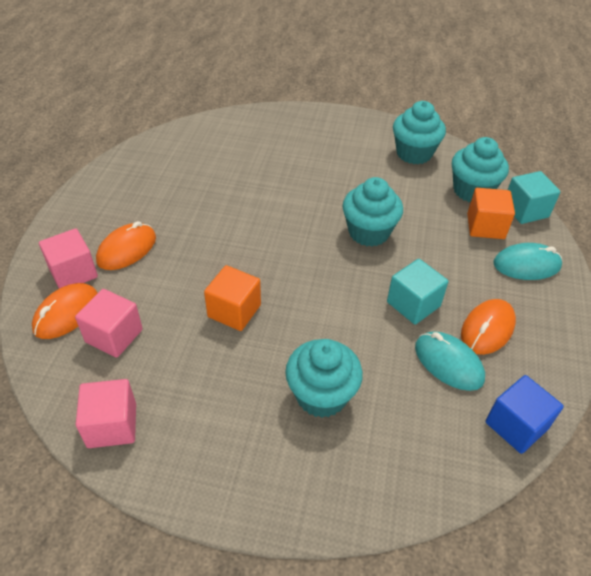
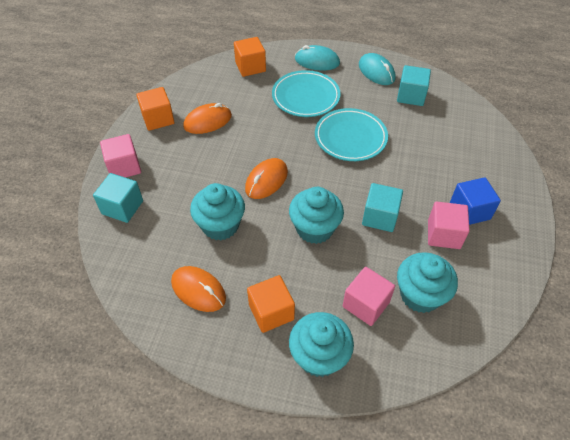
orange cube: 2 -> 3
turquoise cube: 2 -> 3
turquoise plate: 0 -> 2

